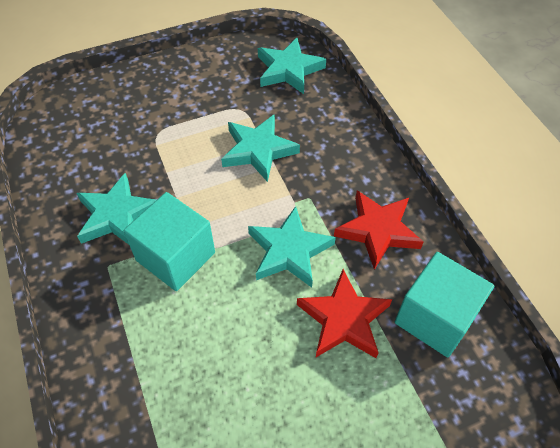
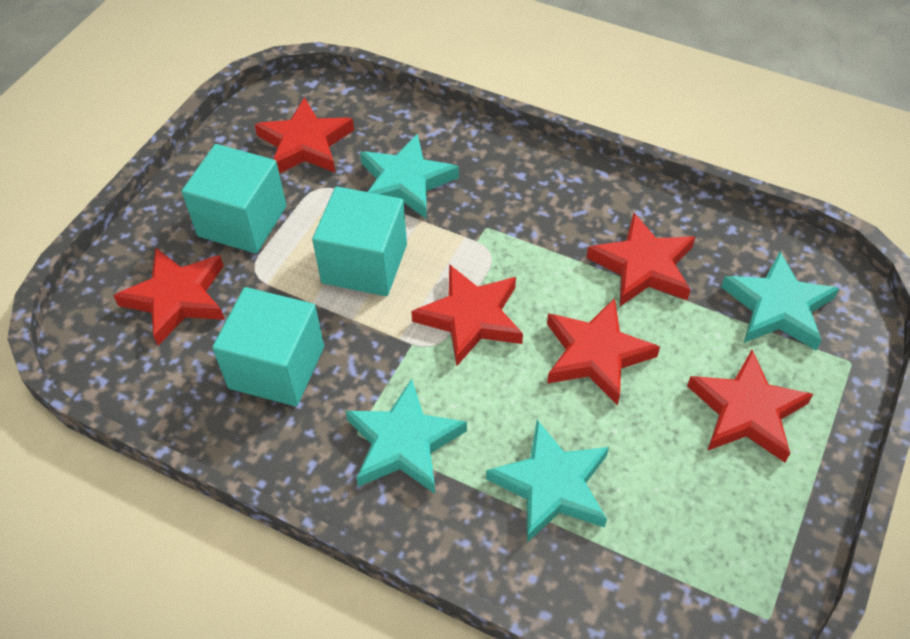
red star: 2 -> 6
turquoise cube: 2 -> 3

